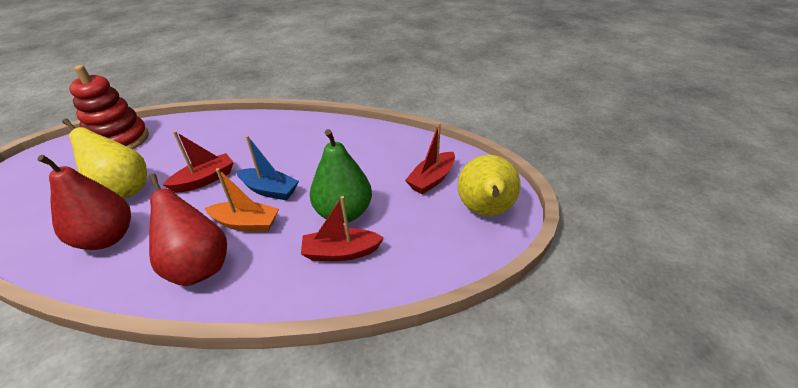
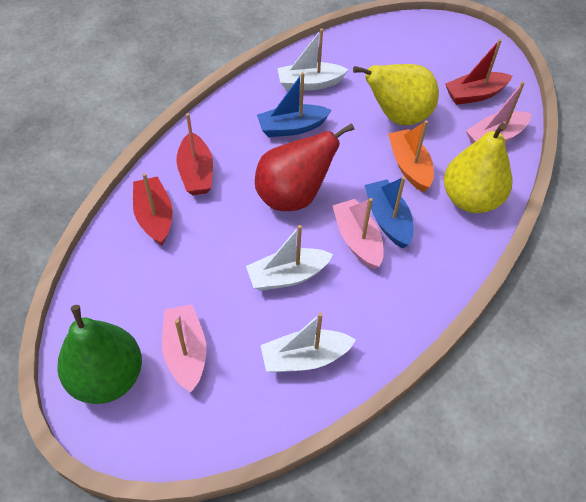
blue boat: 1 -> 2
pink boat: 0 -> 3
red pear: 2 -> 1
red stacking toy: 1 -> 0
white boat: 0 -> 3

